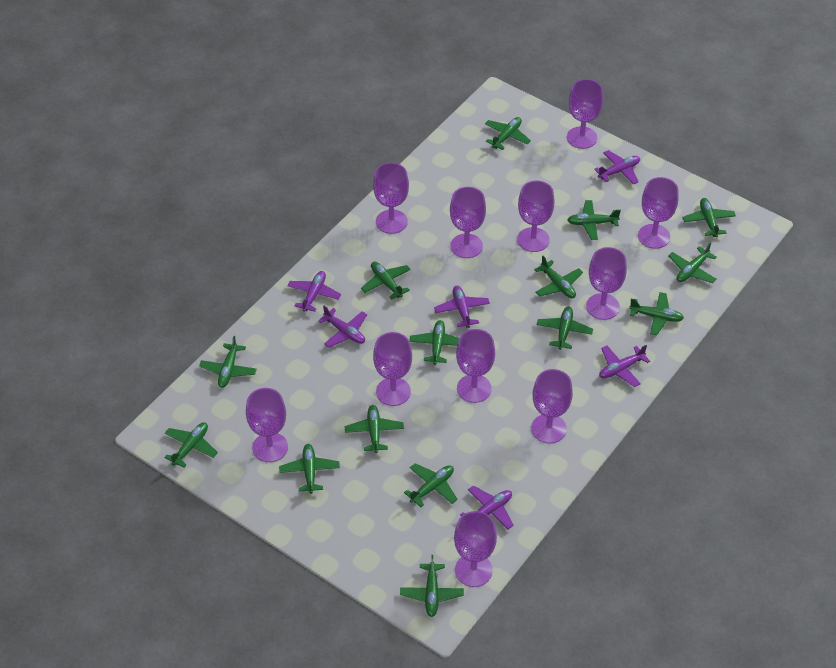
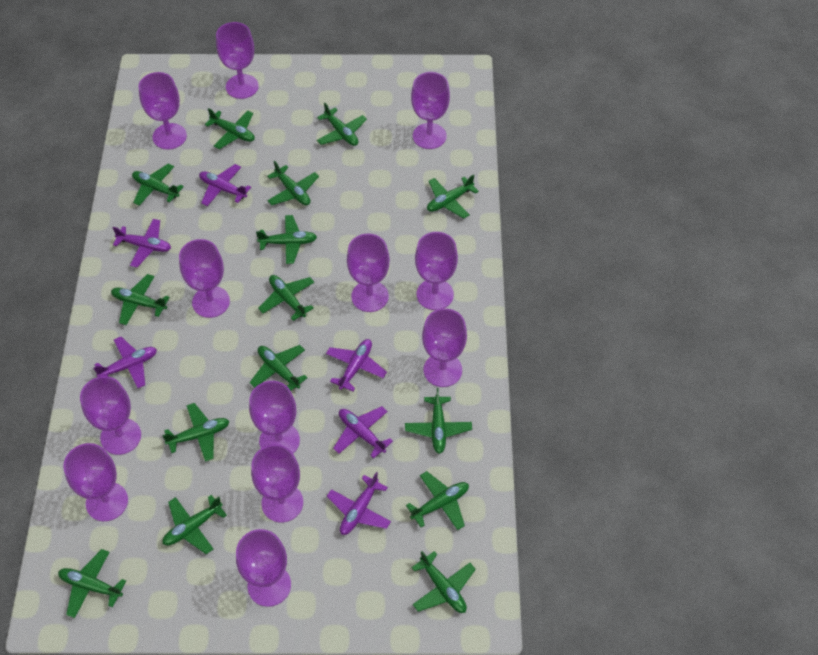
purple goblet: 11 -> 12

